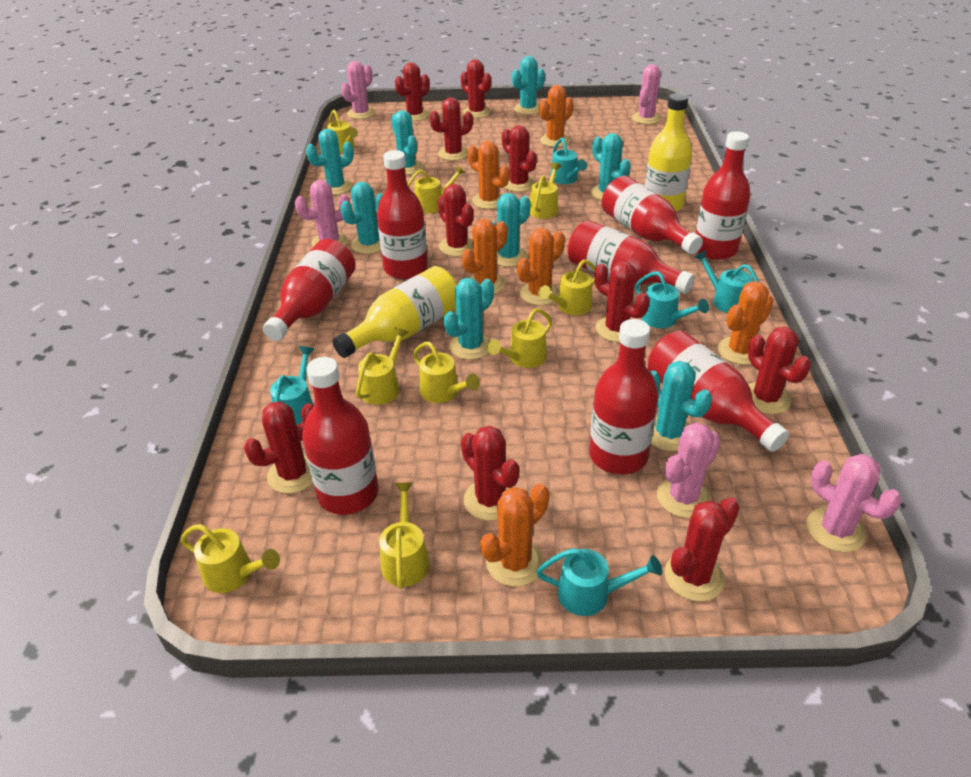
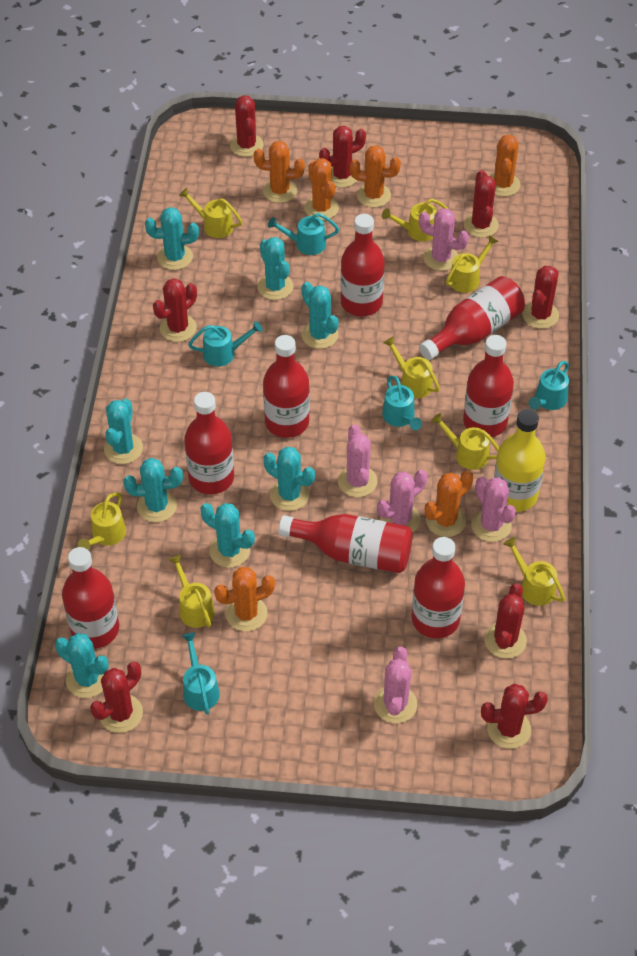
red cactus: 10 -> 8
yellow bottle: 2 -> 1
yellow watering can: 9 -> 8

